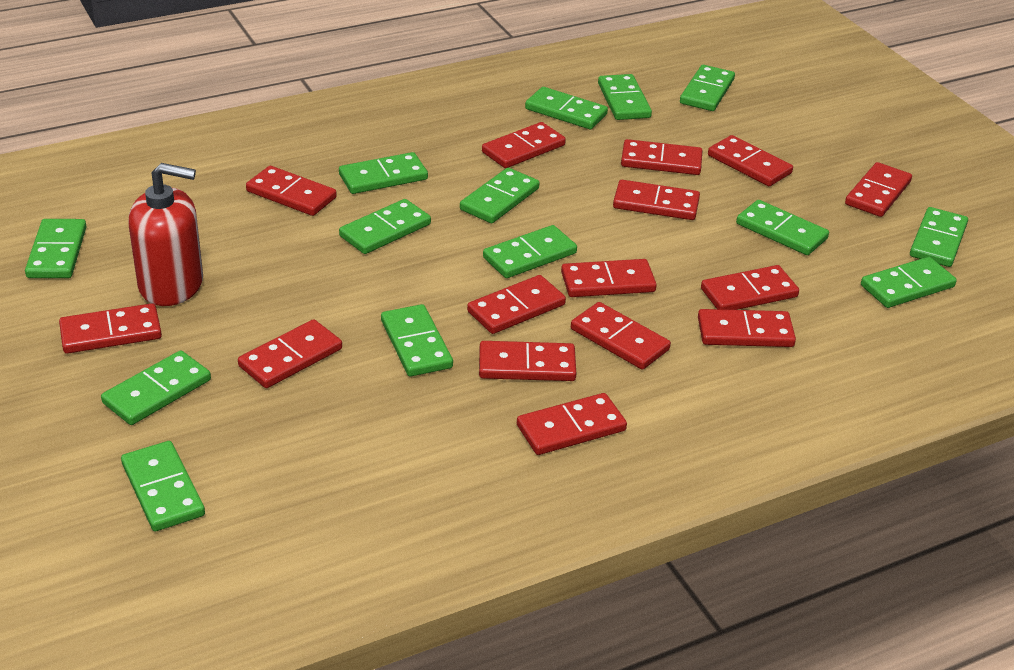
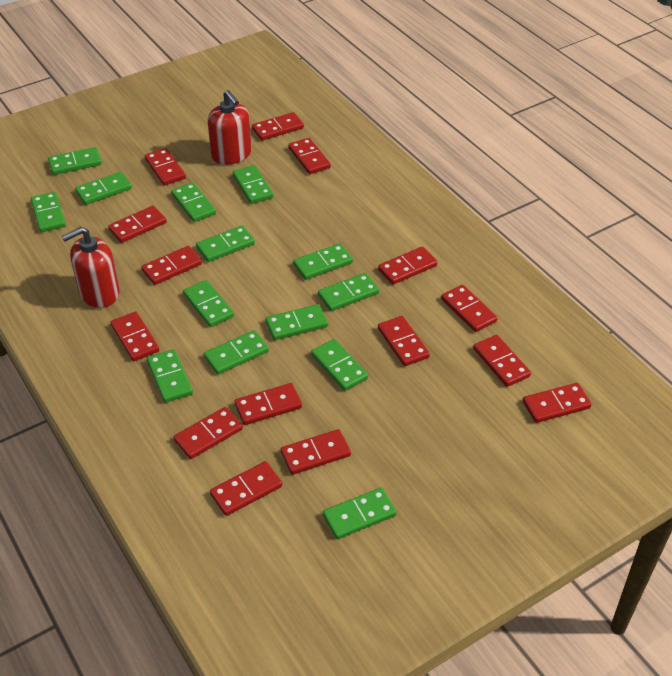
red soap dispenser: 1 -> 2

